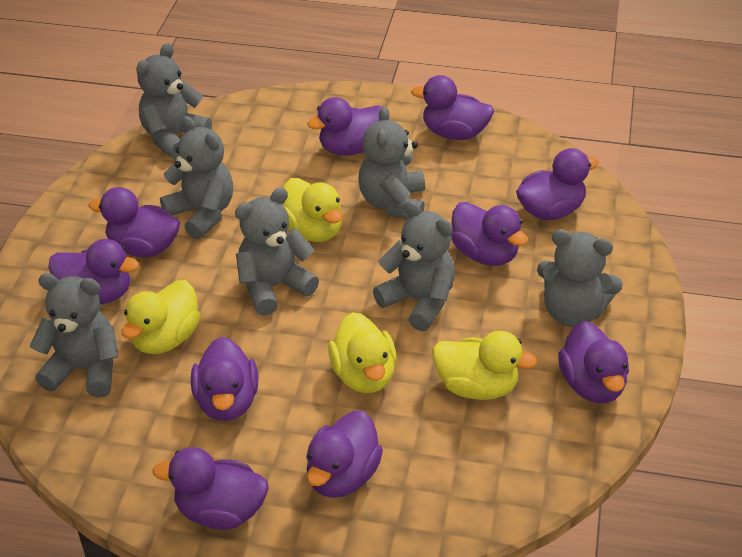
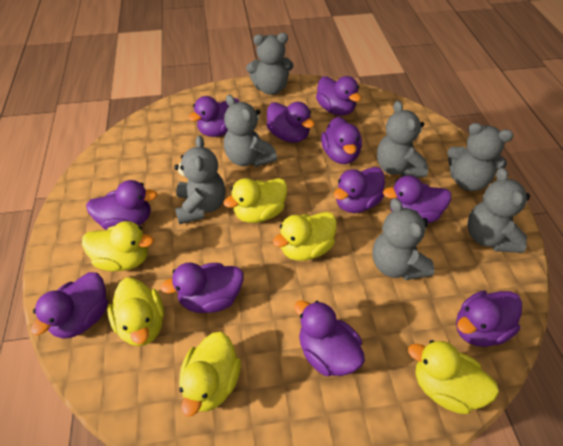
purple duck: 10 -> 11
yellow duck: 4 -> 6

